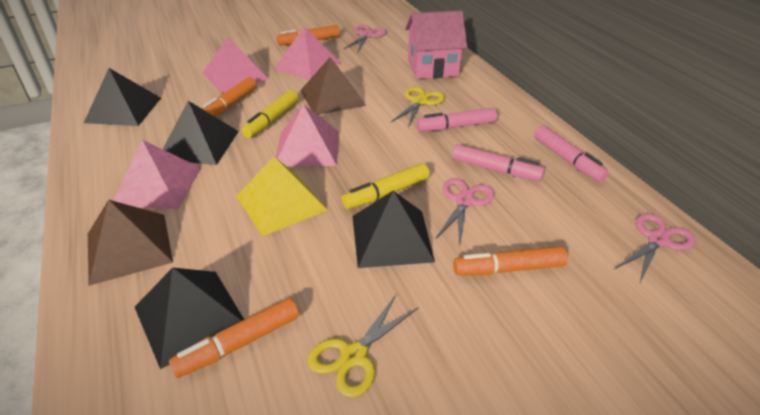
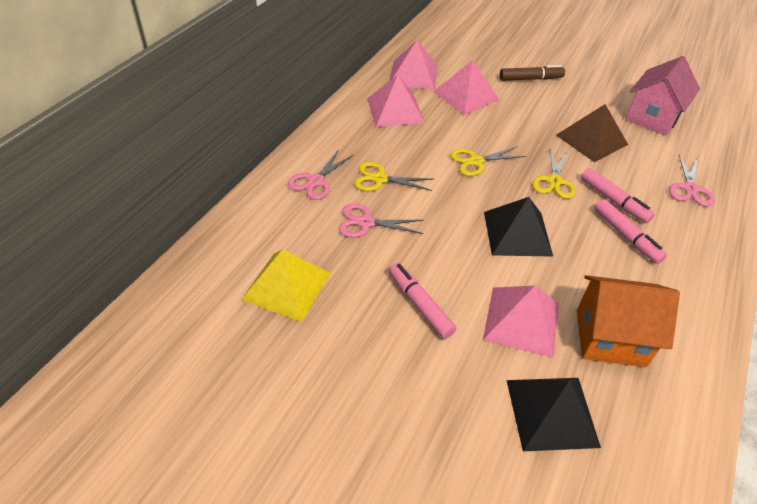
black pyramid: 4 -> 2
brown marker: 0 -> 1
brown pyramid: 2 -> 1
orange house: 0 -> 1
orange marker: 4 -> 0
yellow marker: 2 -> 0
yellow scissors: 2 -> 3

